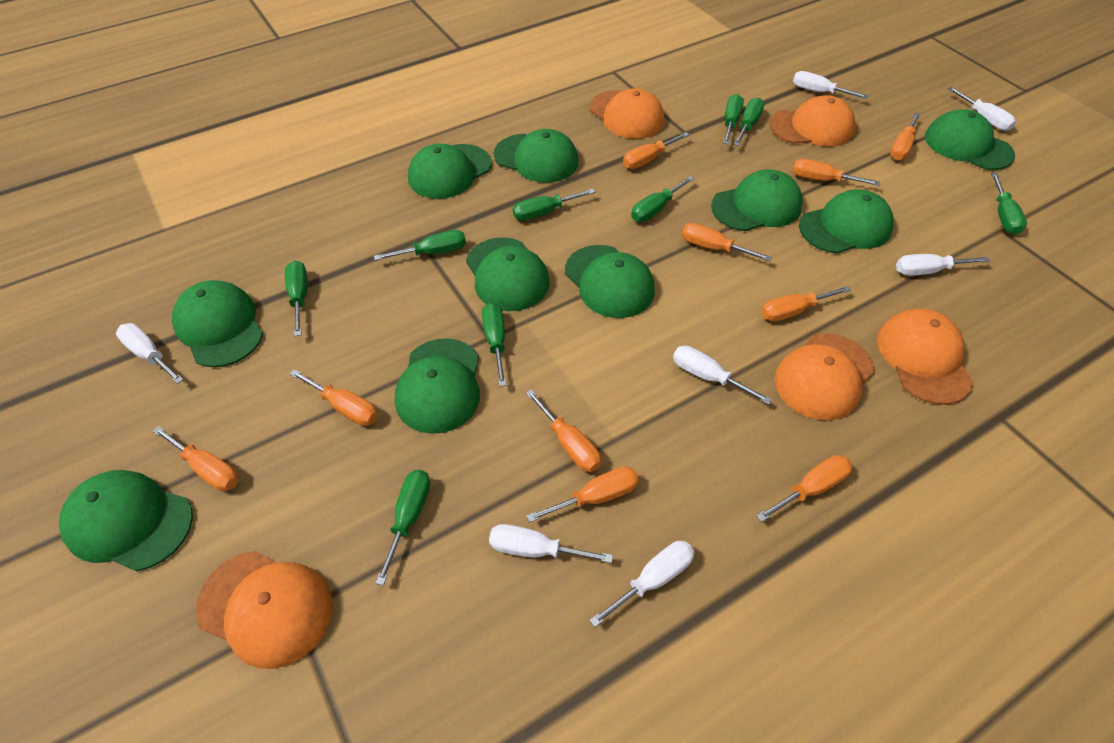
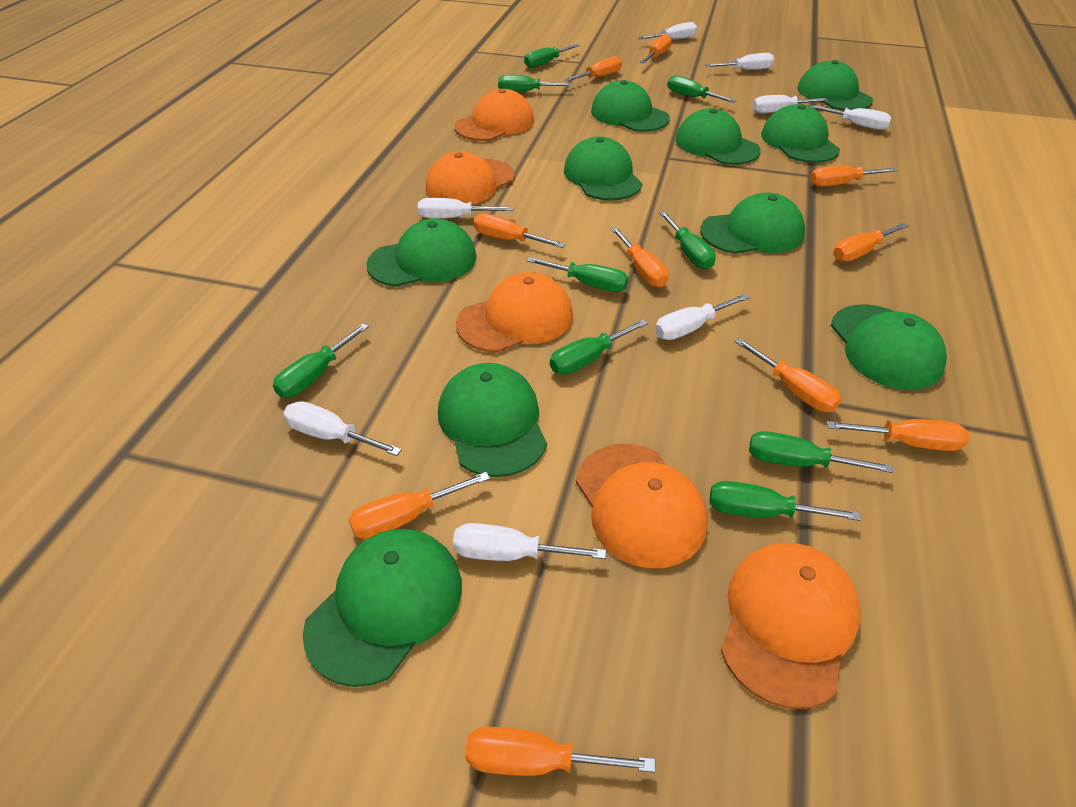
white screwdriver: 7 -> 8

